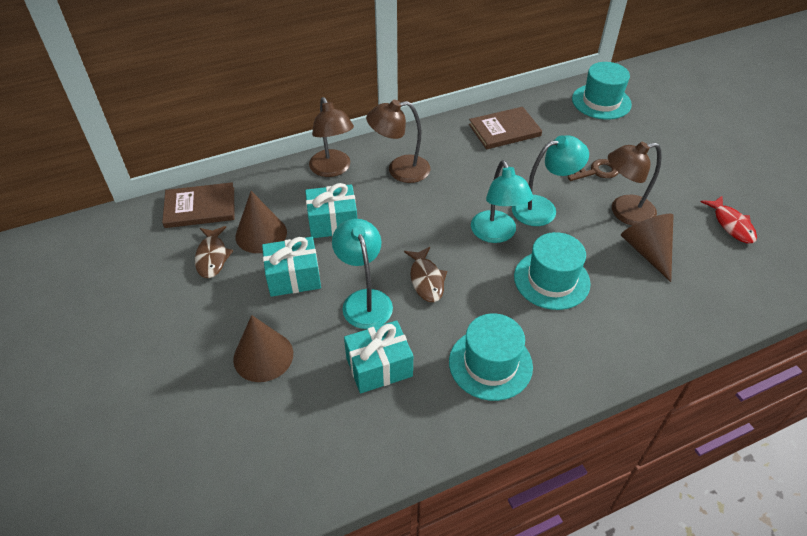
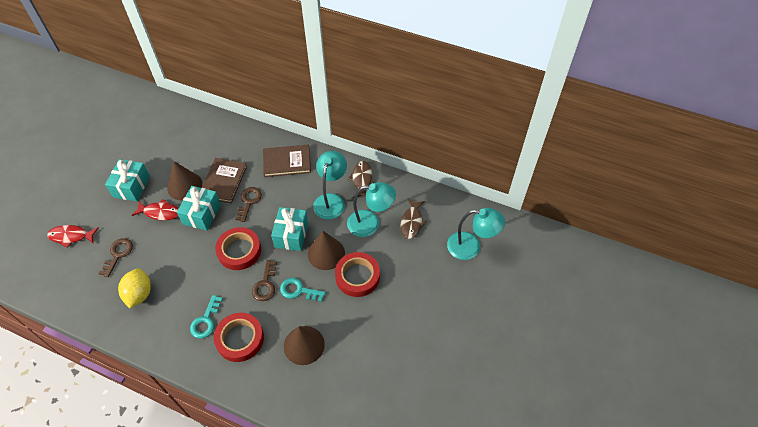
brown key: 1 -> 3
brown lamp: 3 -> 0
red fish: 1 -> 2
red tape: 0 -> 3
turquoise hat: 3 -> 0
turquoise key: 0 -> 2
yellow lemon: 0 -> 1

